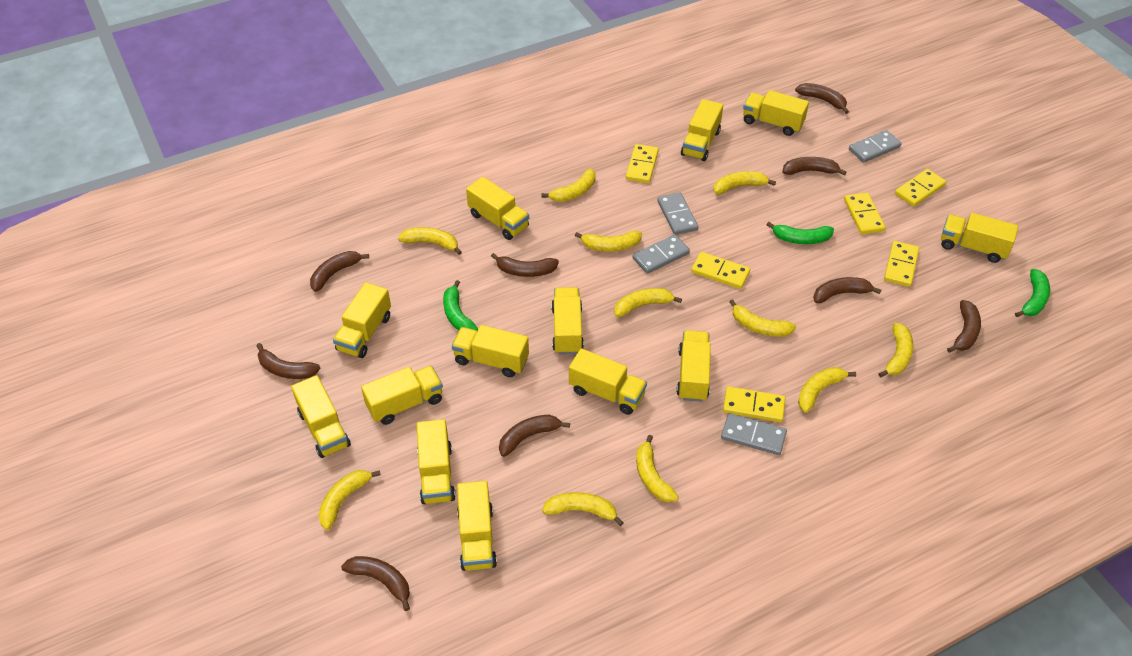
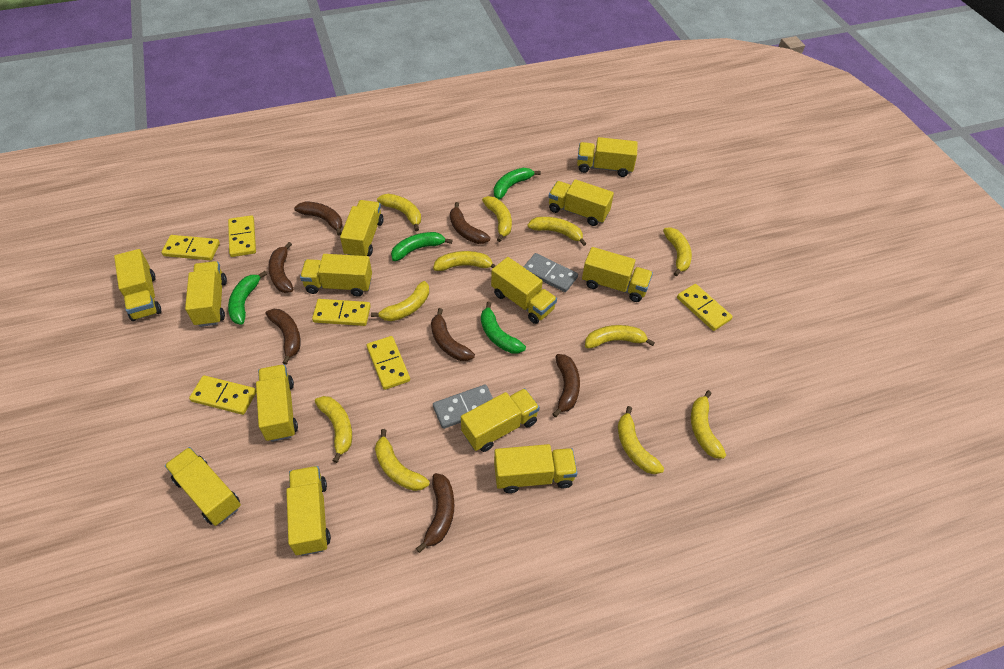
brown banana: 9 -> 7
green banana: 3 -> 4
grey domino: 4 -> 2

